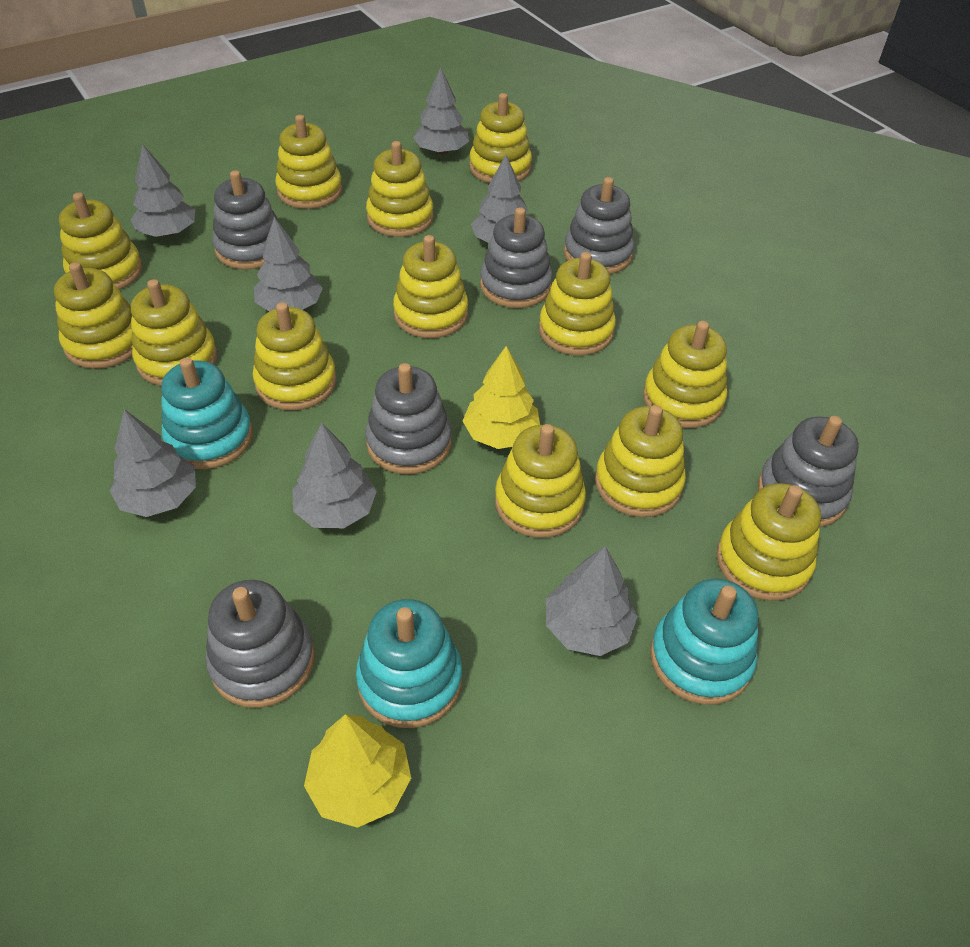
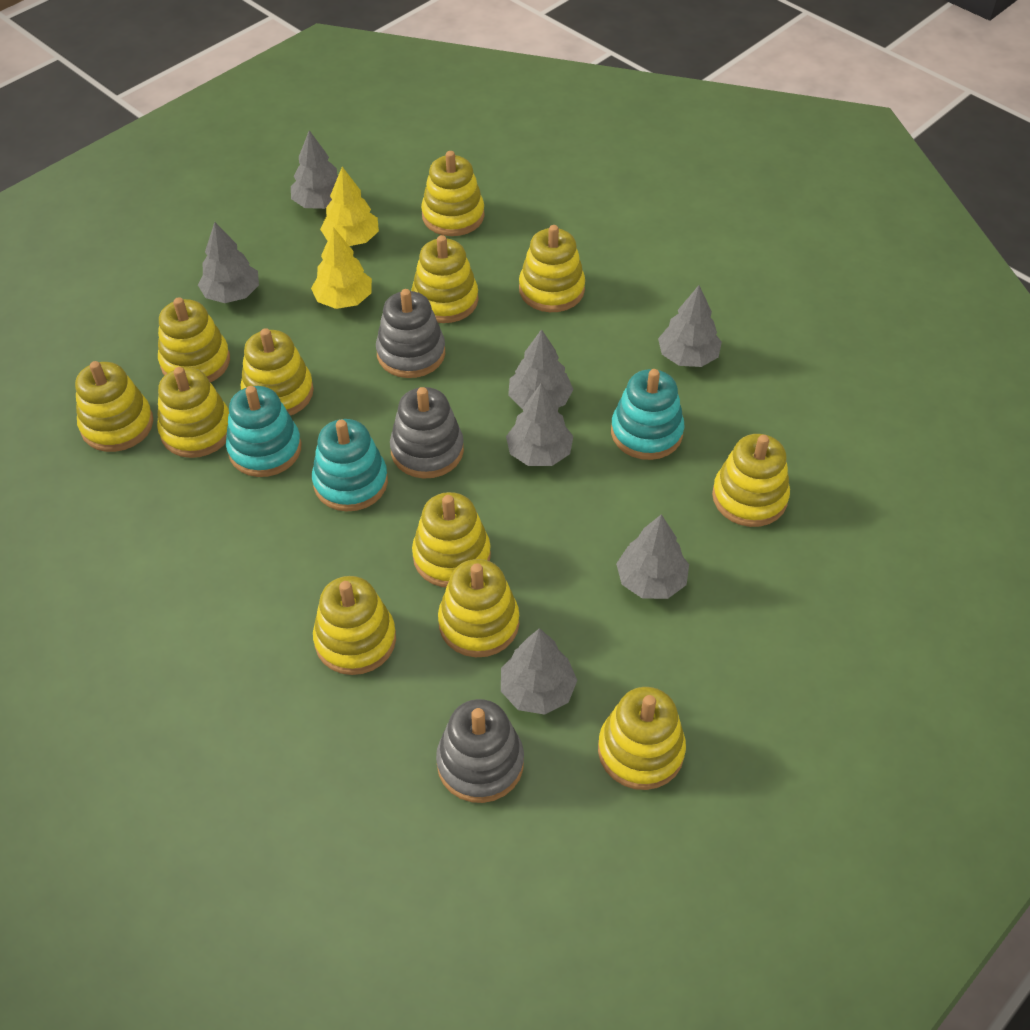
grey stacking toy: 6 -> 3
yellow stacking toy: 13 -> 12

